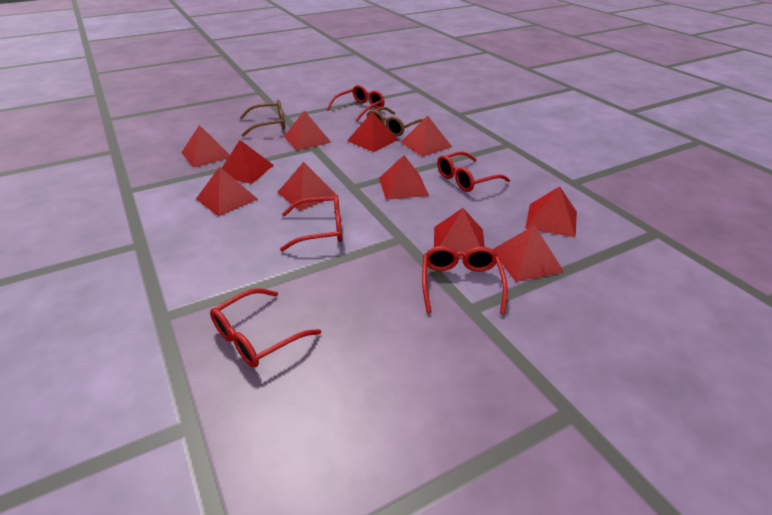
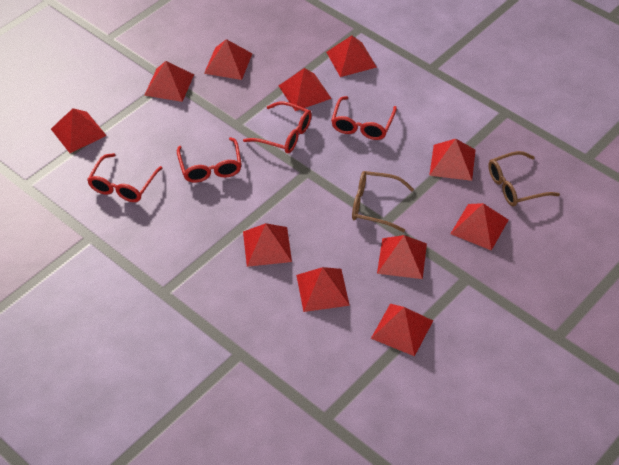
red glasses: 5 -> 4

